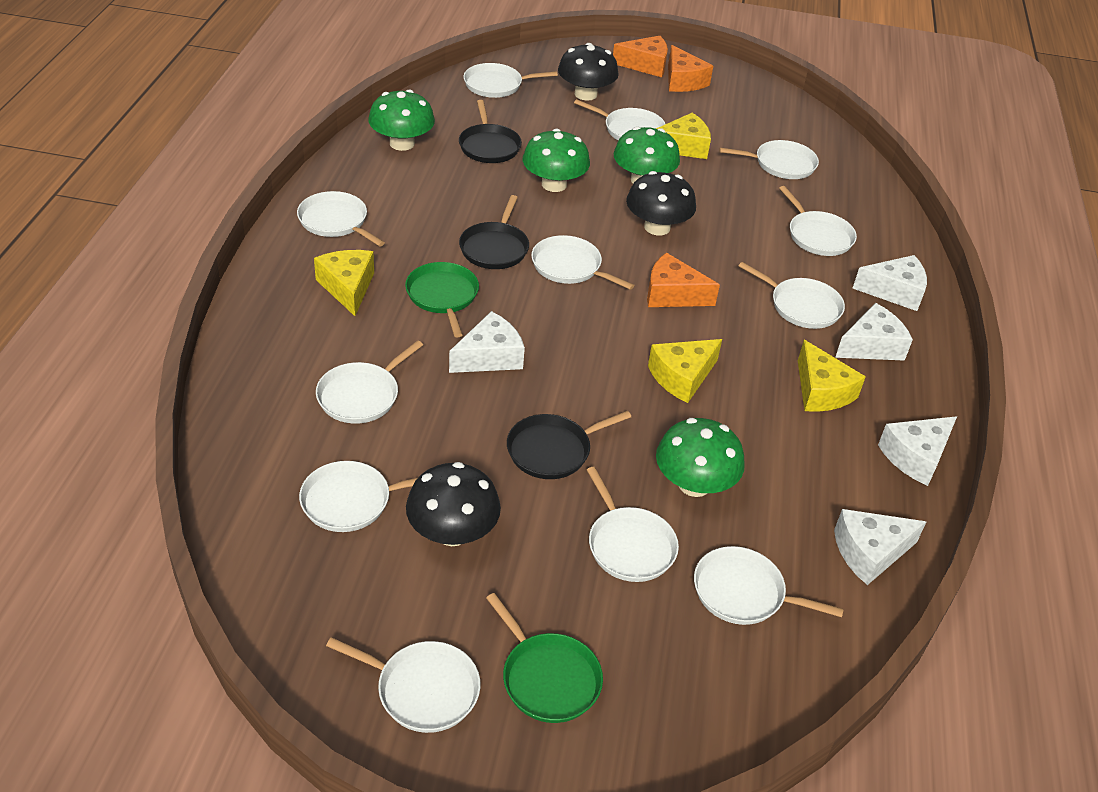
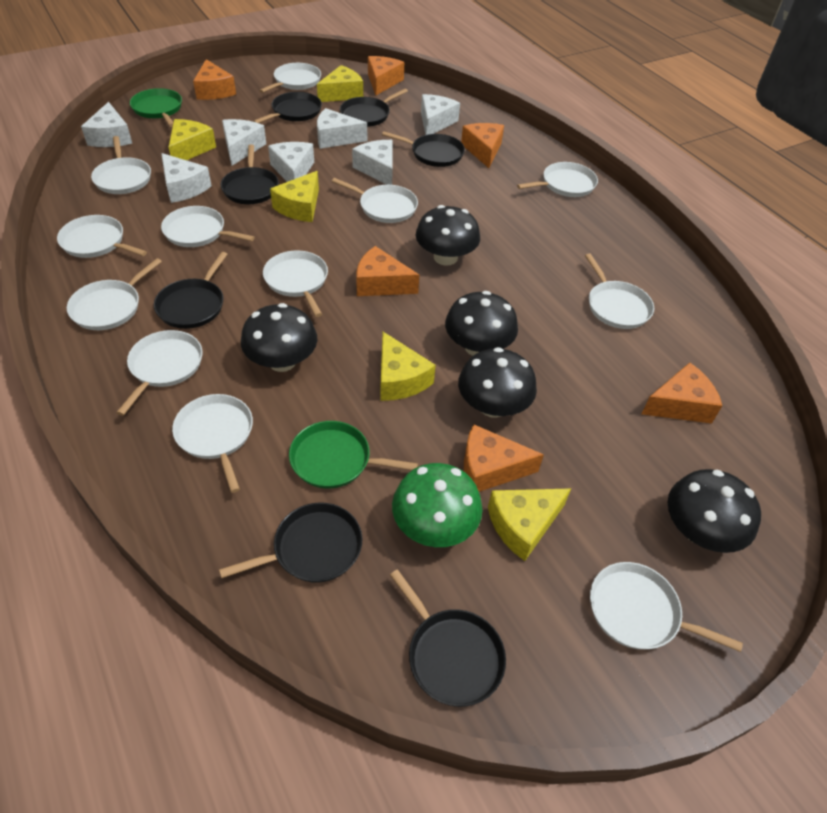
black mushroom: 3 -> 5
black pan: 3 -> 7
green mushroom: 4 -> 1
orange cheese: 3 -> 6
white cheese: 5 -> 7
yellow cheese: 4 -> 5

